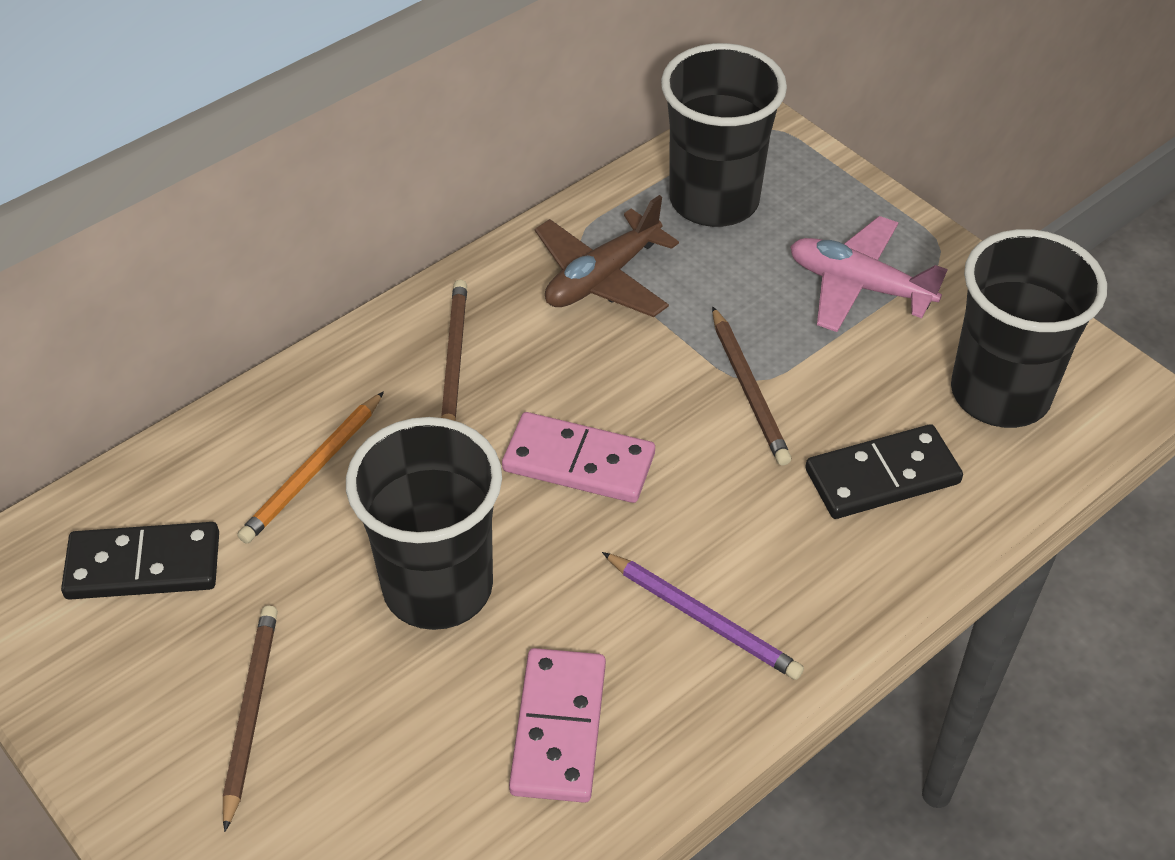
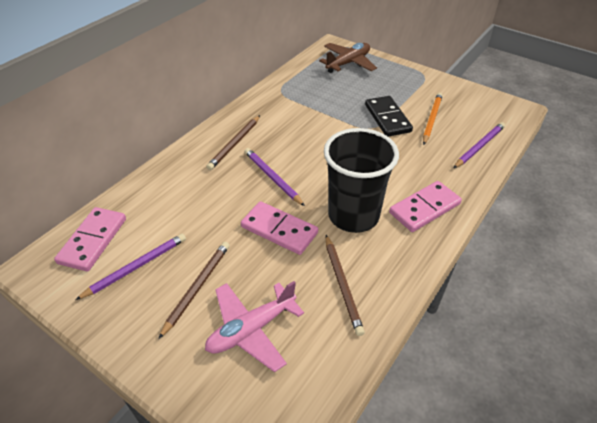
black cup: 3 -> 1
black domino: 2 -> 1
pink domino: 2 -> 3
purple pencil: 1 -> 3

